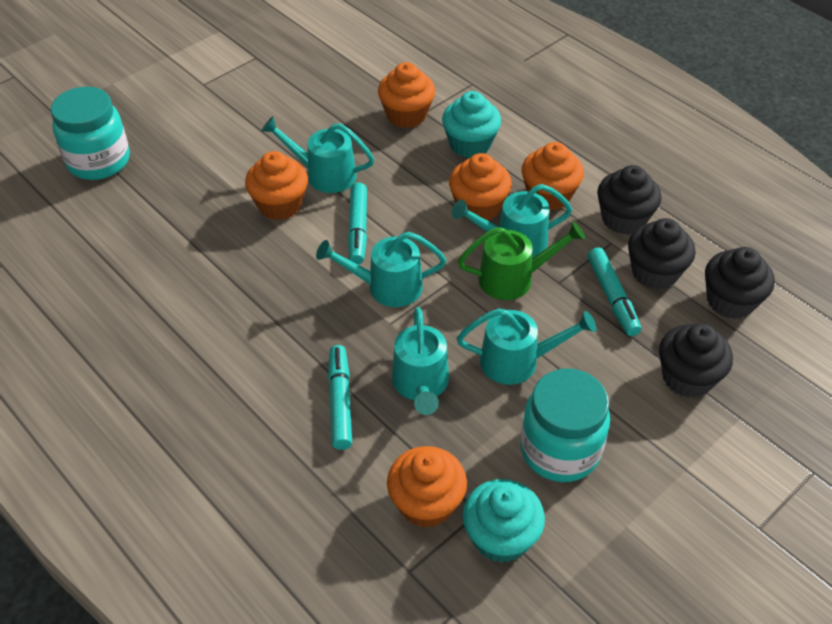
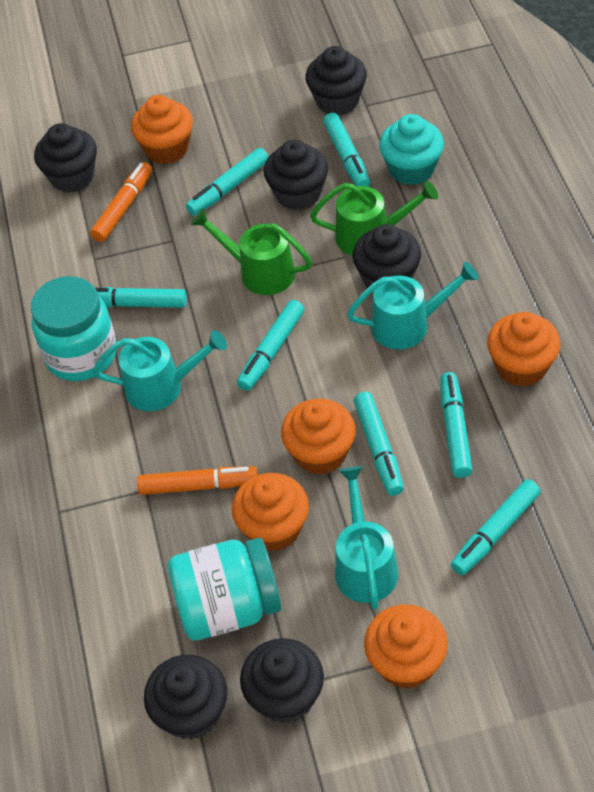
black cupcake: 4 -> 6
green watering can: 1 -> 2
orange marker: 0 -> 2
turquoise cupcake: 2 -> 1
turquoise marker: 3 -> 7
turquoise watering can: 5 -> 3

